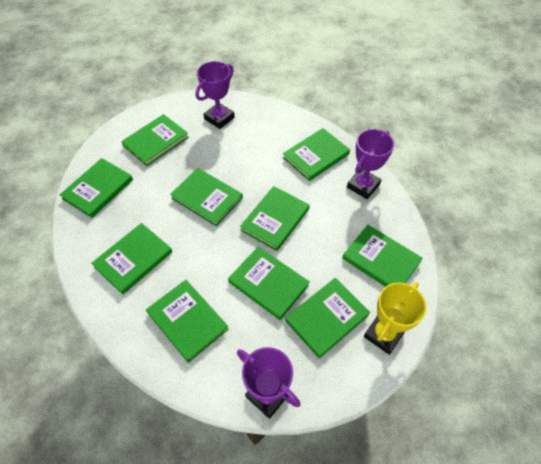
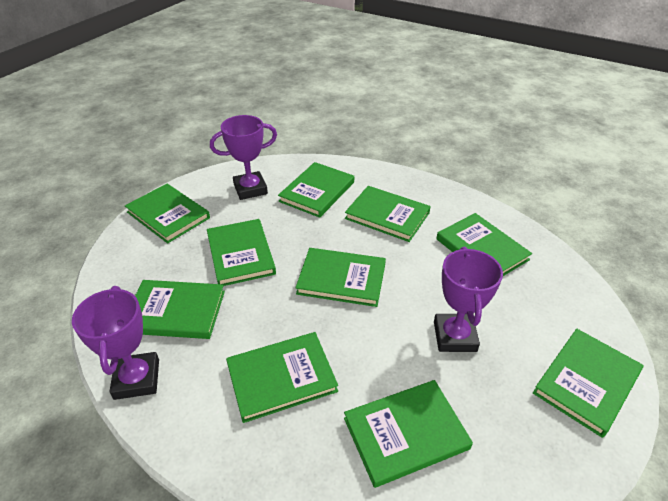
yellow trophy: 1 -> 0

